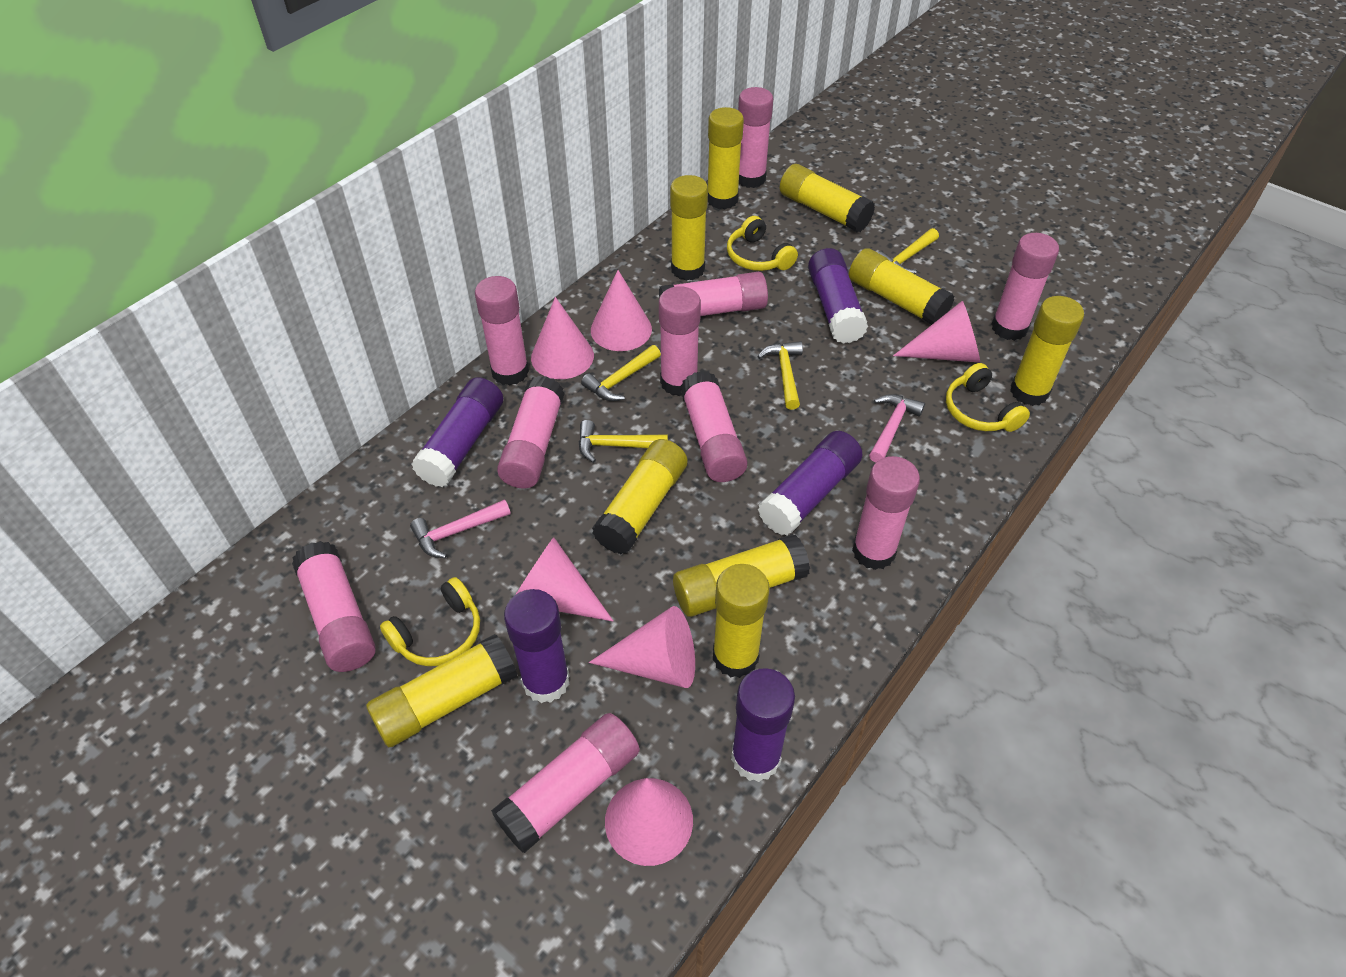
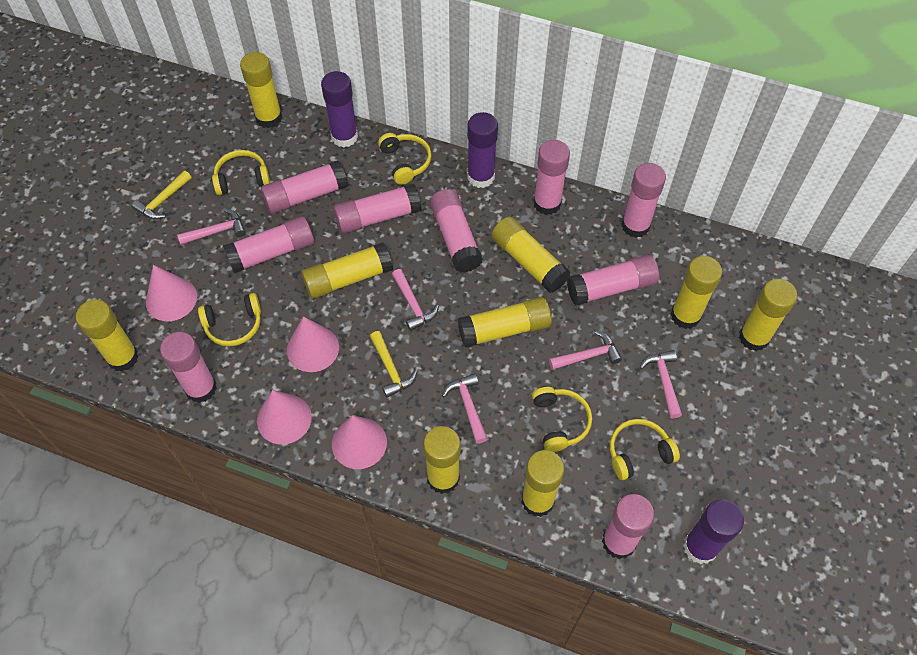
pink cone: 6 -> 4
pink glue stick: 10 -> 9
pink hammer: 2 -> 5
purple glue stick: 5 -> 3
yellow hammer: 4 -> 2
yellow headphones: 3 -> 5

